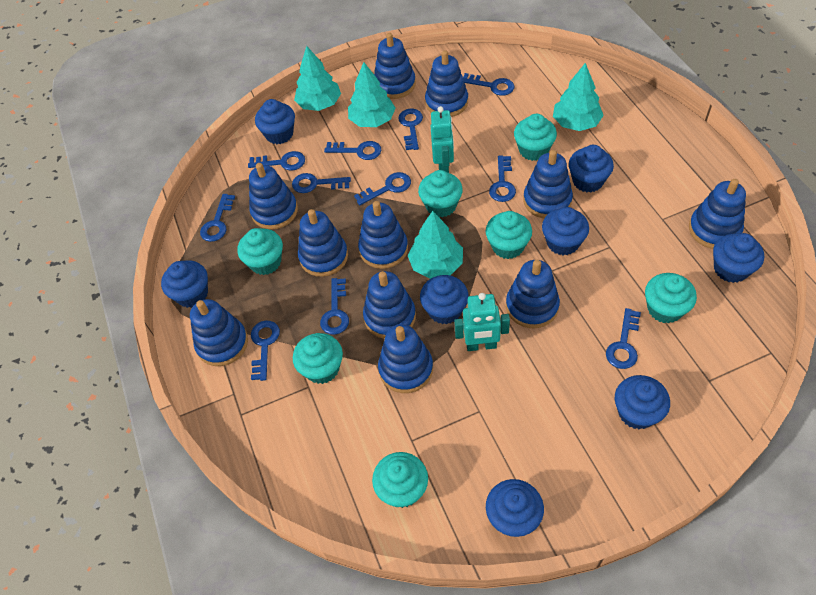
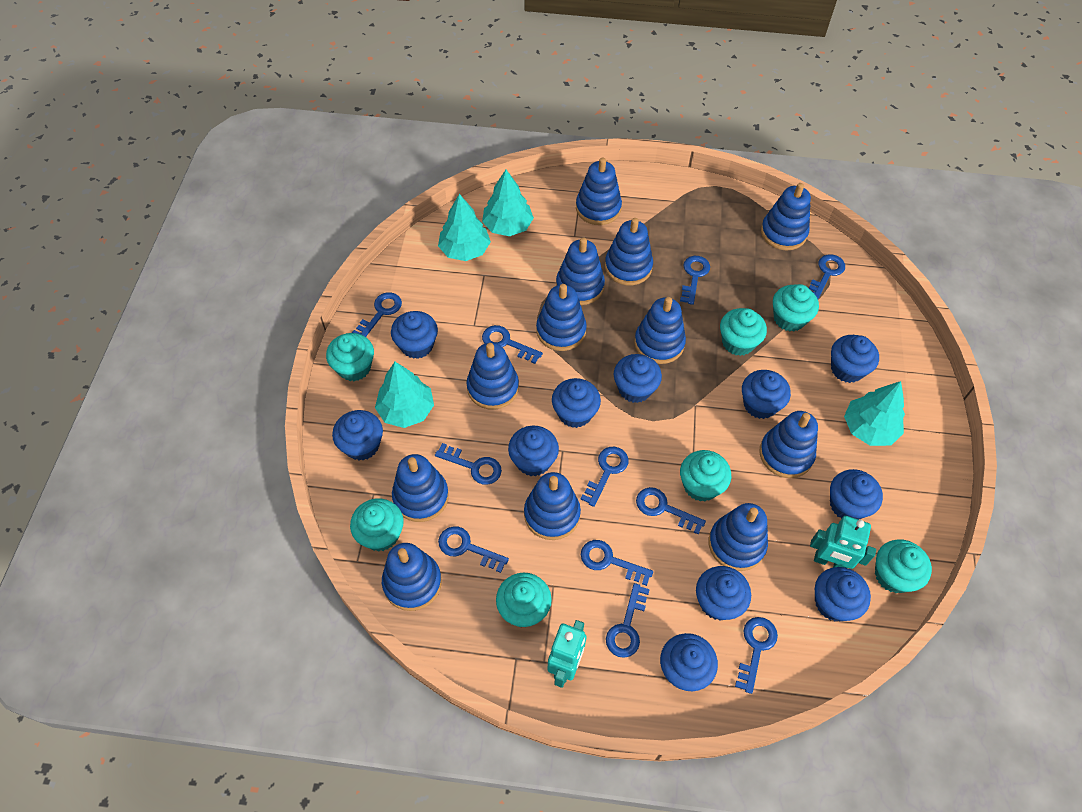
blue cupcake: 8 -> 11
blue stacking toy: 11 -> 12

